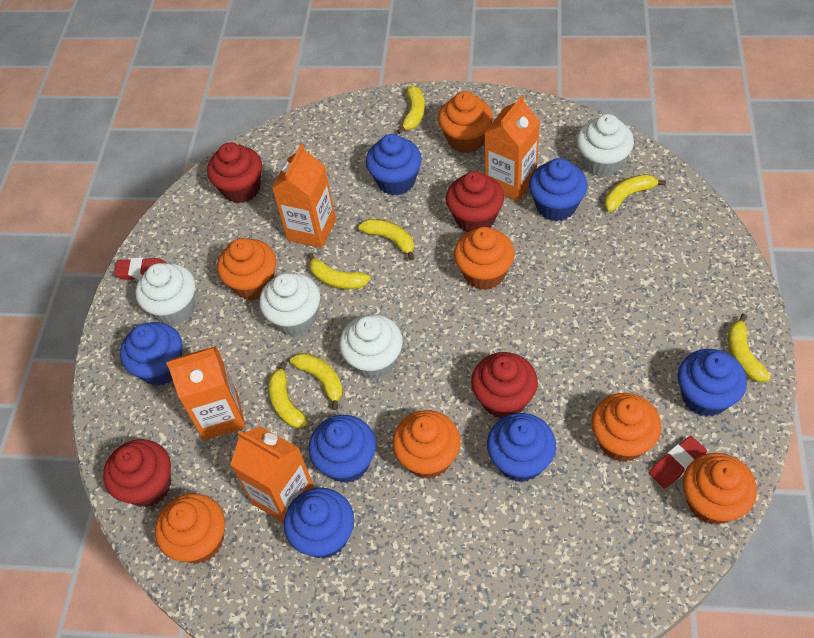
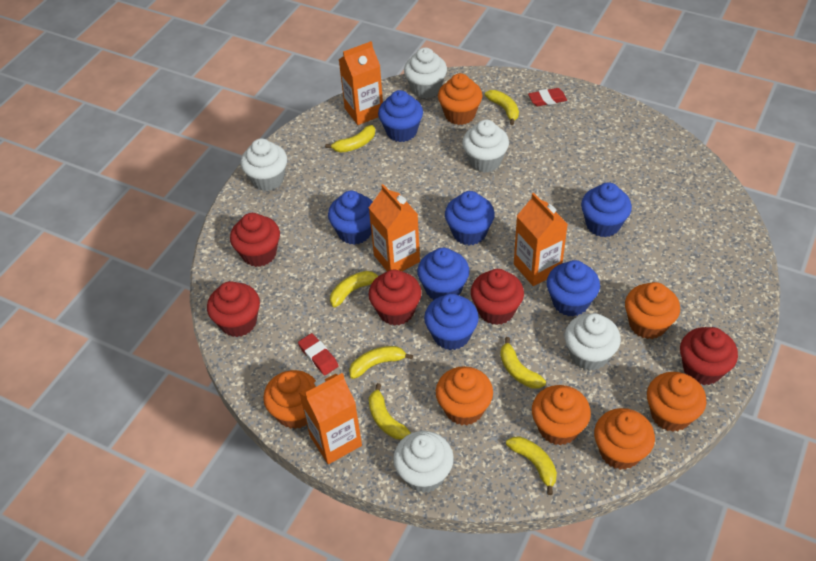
red cupcake: 4 -> 5
white cupcake: 4 -> 5

